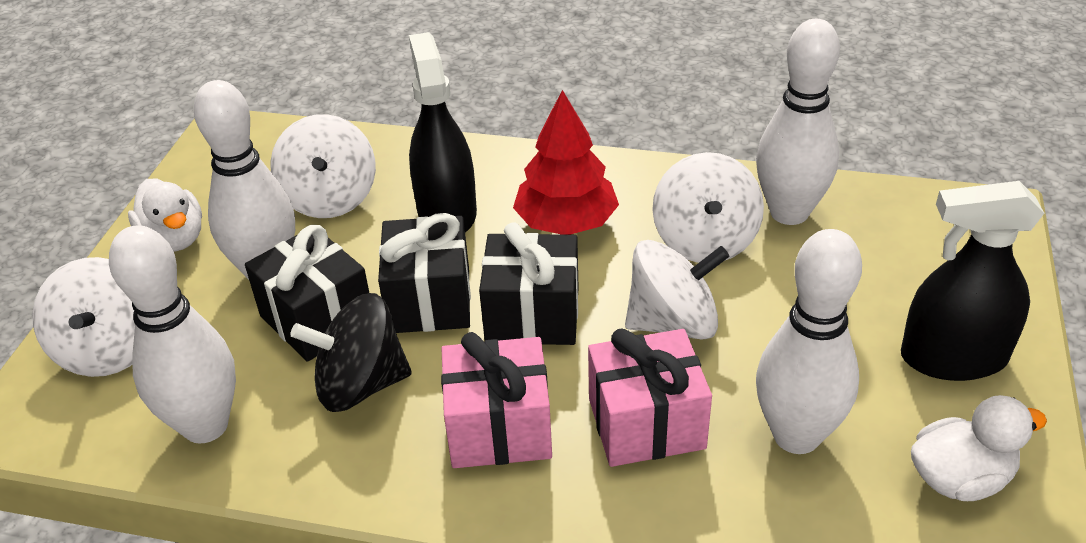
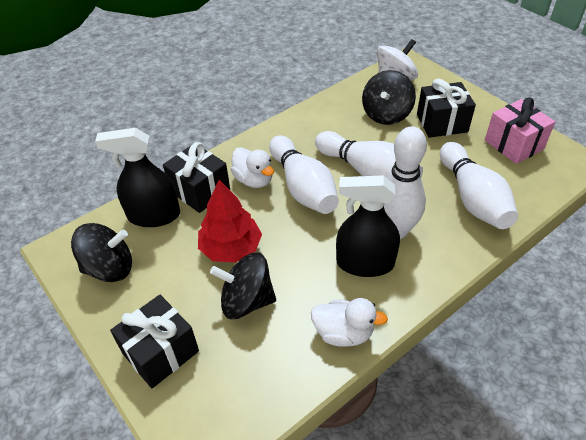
black spinning top: 1 -> 3
pink gift: 2 -> 1
white spinning top: 4 -> 1

